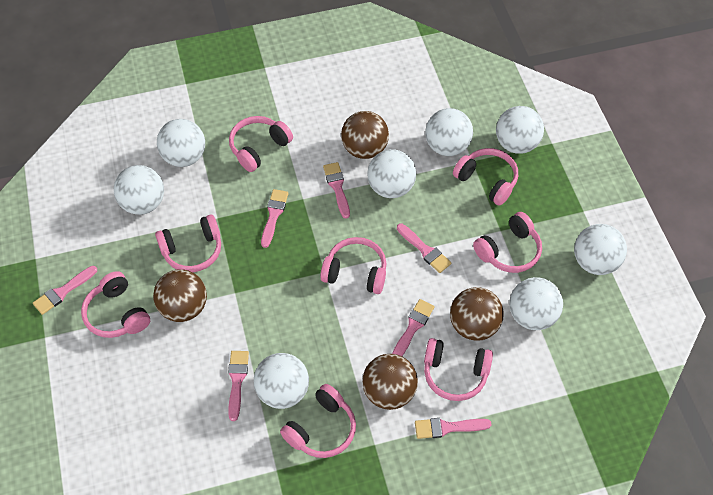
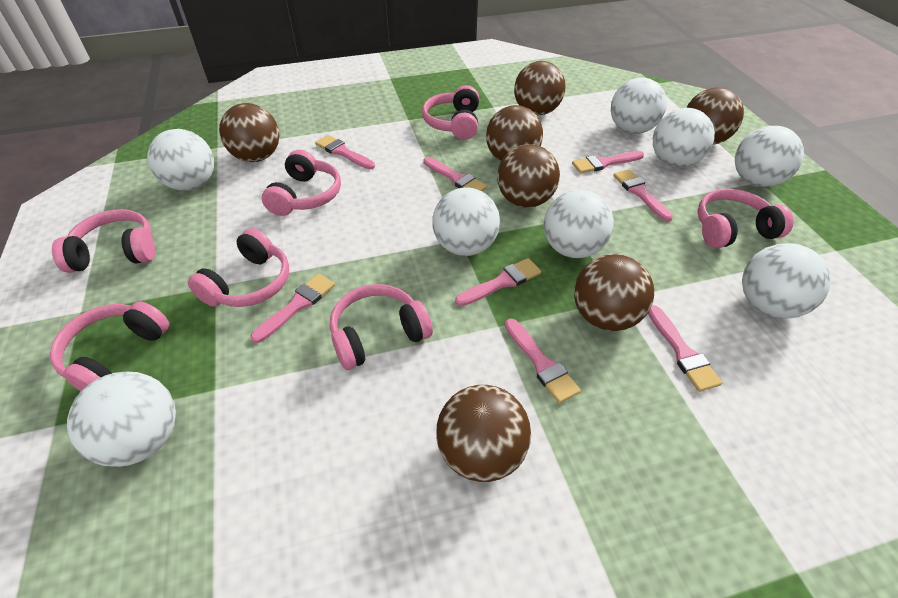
brown ball: 4 -> 7
pink brush: 7 -> 8
pink headphones: 8 -> 7

